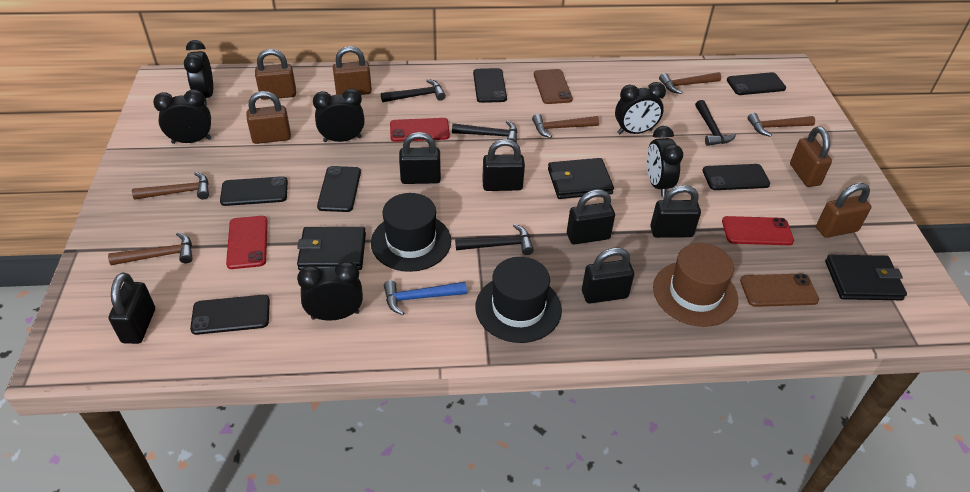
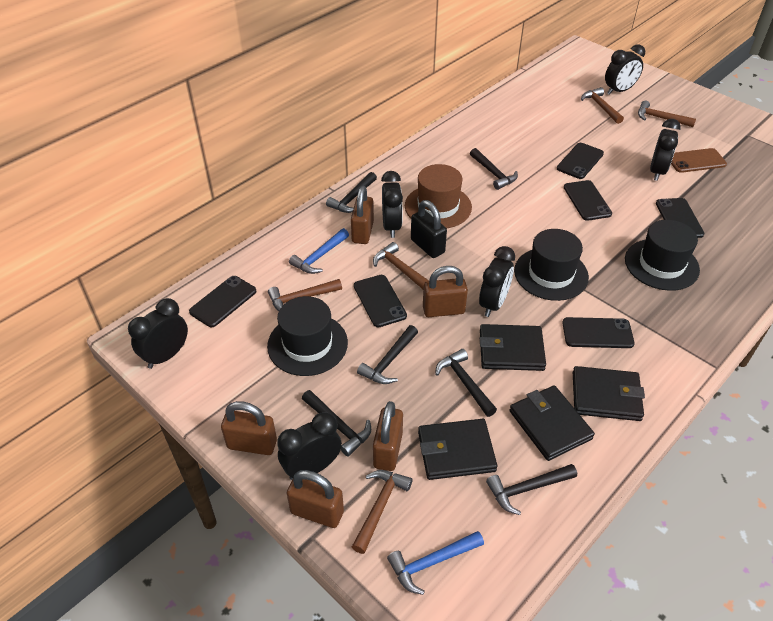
black hammer: 4 -> 6
black hat: 2 -> 3
black padlock: 6 -> 1
black wallet: 3 -> 4
blue hammer: 1 -> 2
brown phone: 2 -> 1
red phone: 3 -> 0

